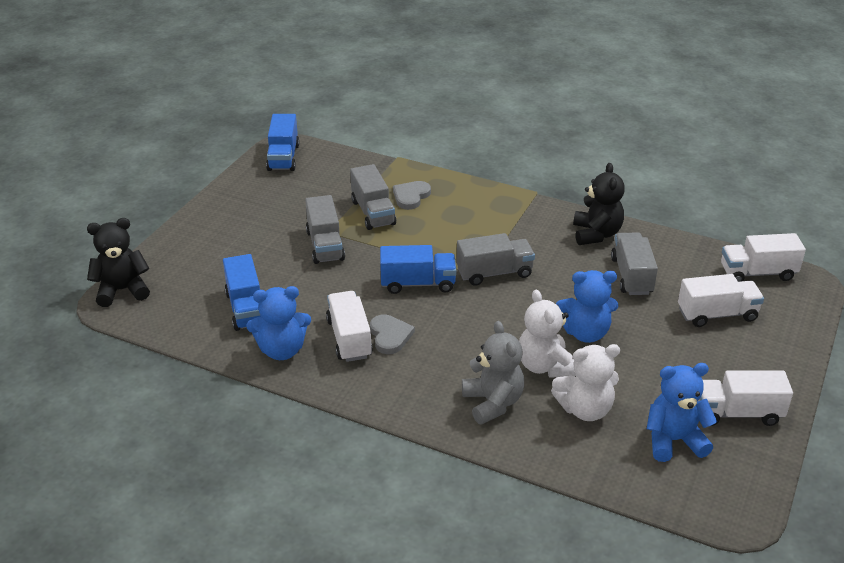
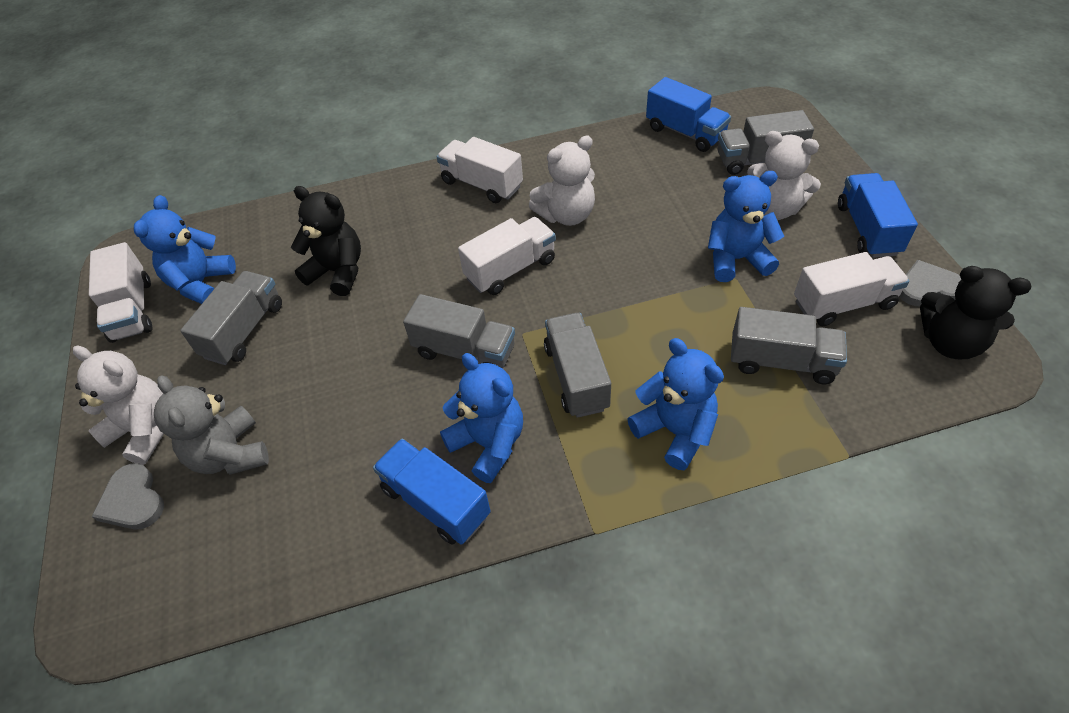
blue teddy bear: 3 -> 4
grey truck: 4 -> 5
white teddy bear: 2 -> 3

